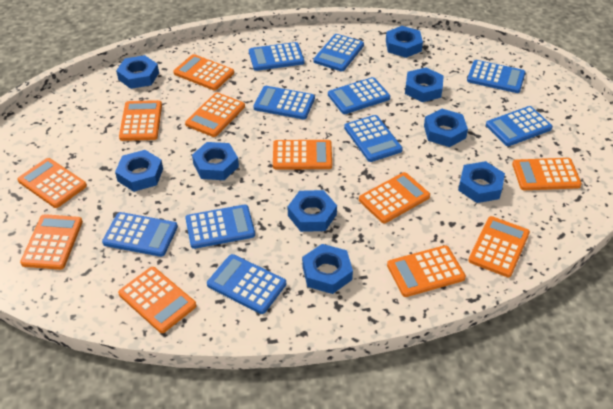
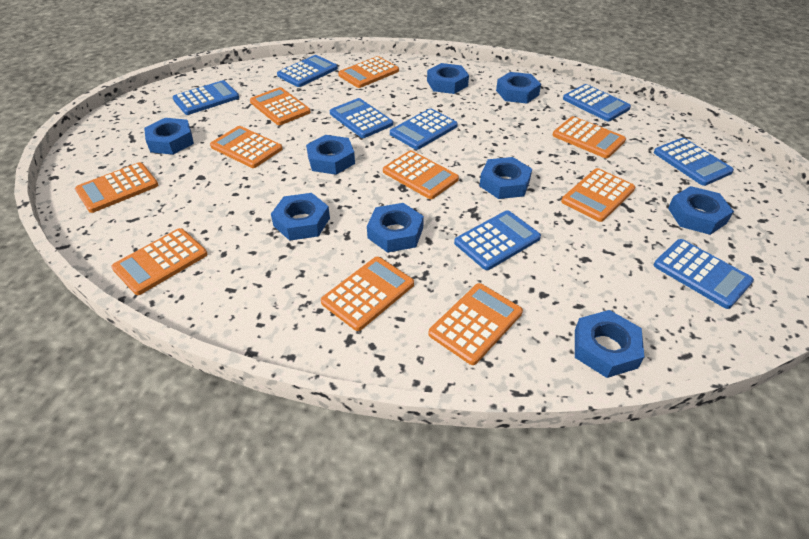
blue calculator: 10 -> 8
orange calculator: 11 -> 10

